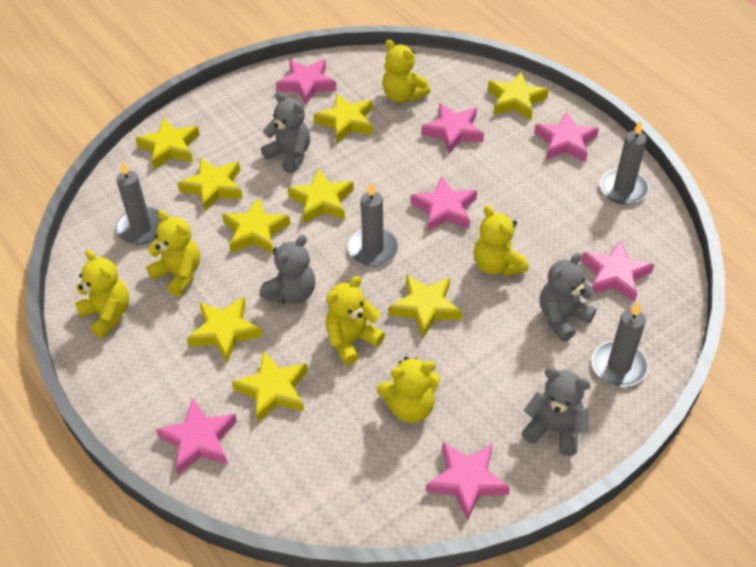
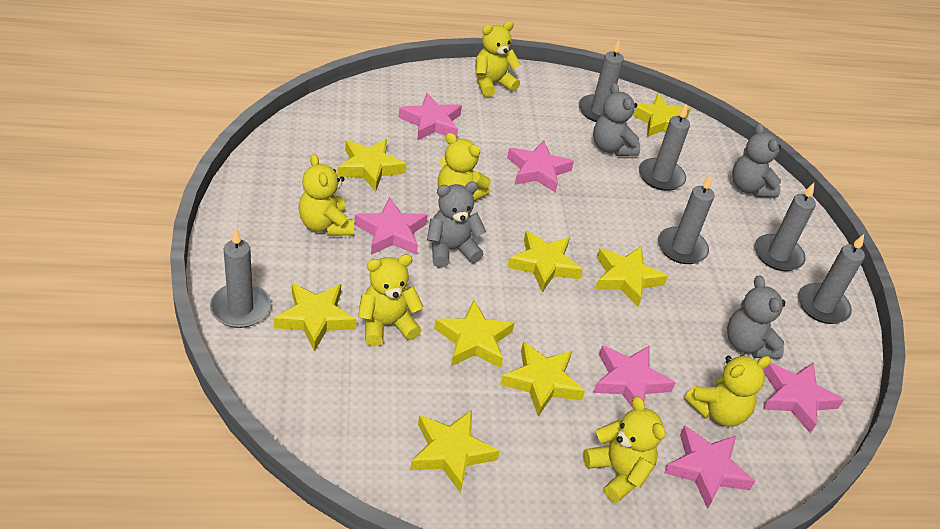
grey candle: 4 -> 6
pink star: 7 -> 6
yellow star: 9 -> 8

